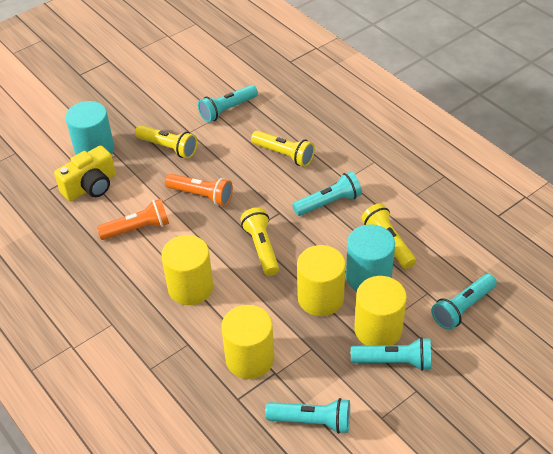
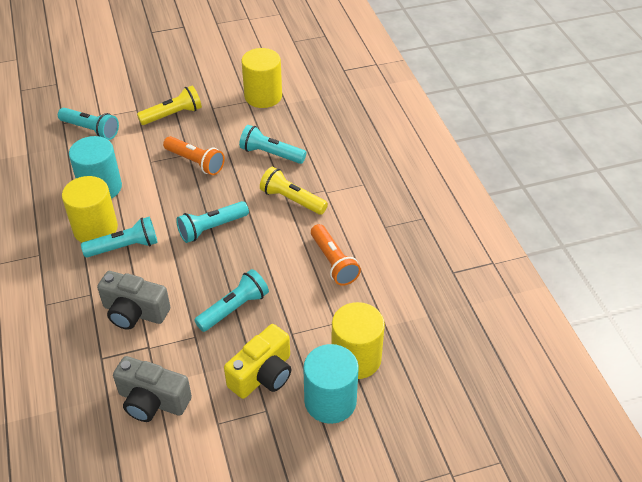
grey camera: 0 -> 2
yellow cylinder: 4 -> 3
yellow flashlight: 4 -> 2

